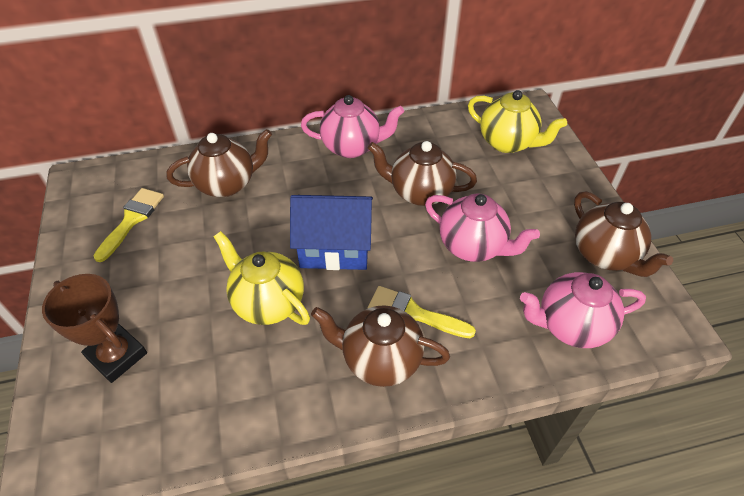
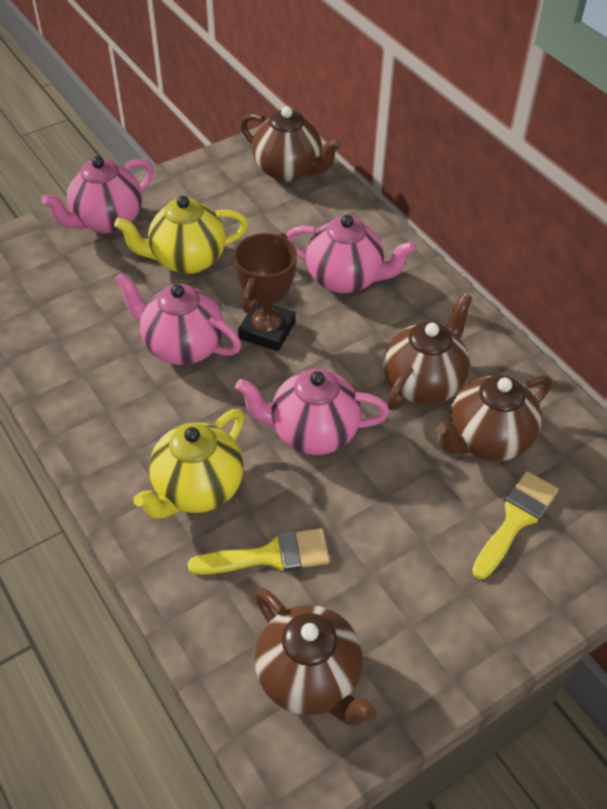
blue house: 1 -> 0
pink teapot: 3 -> 4

